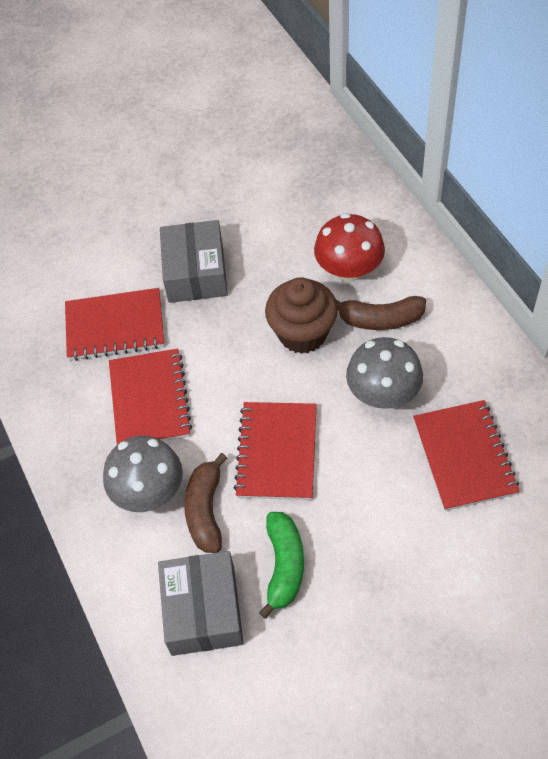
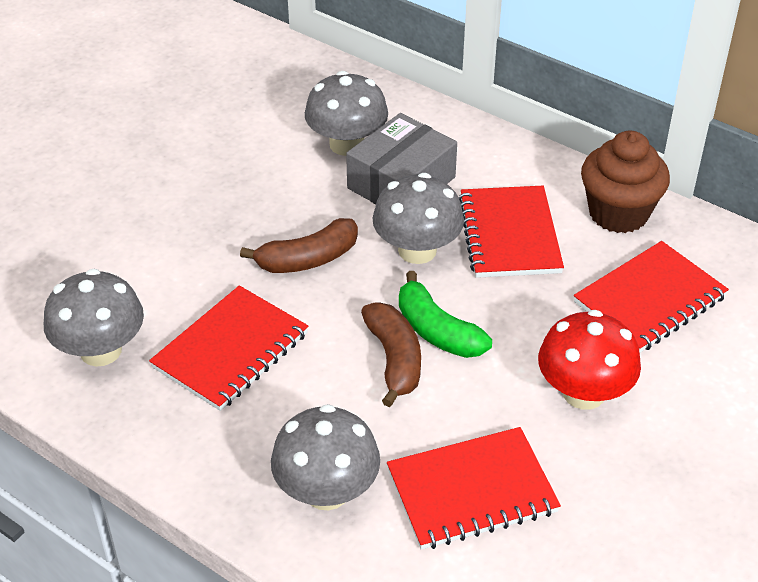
grey box: 2 -> 1
grey mushroom: 2 -> 4

